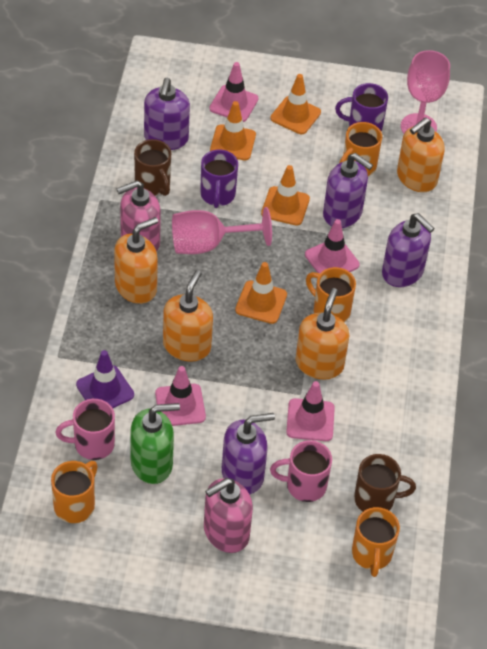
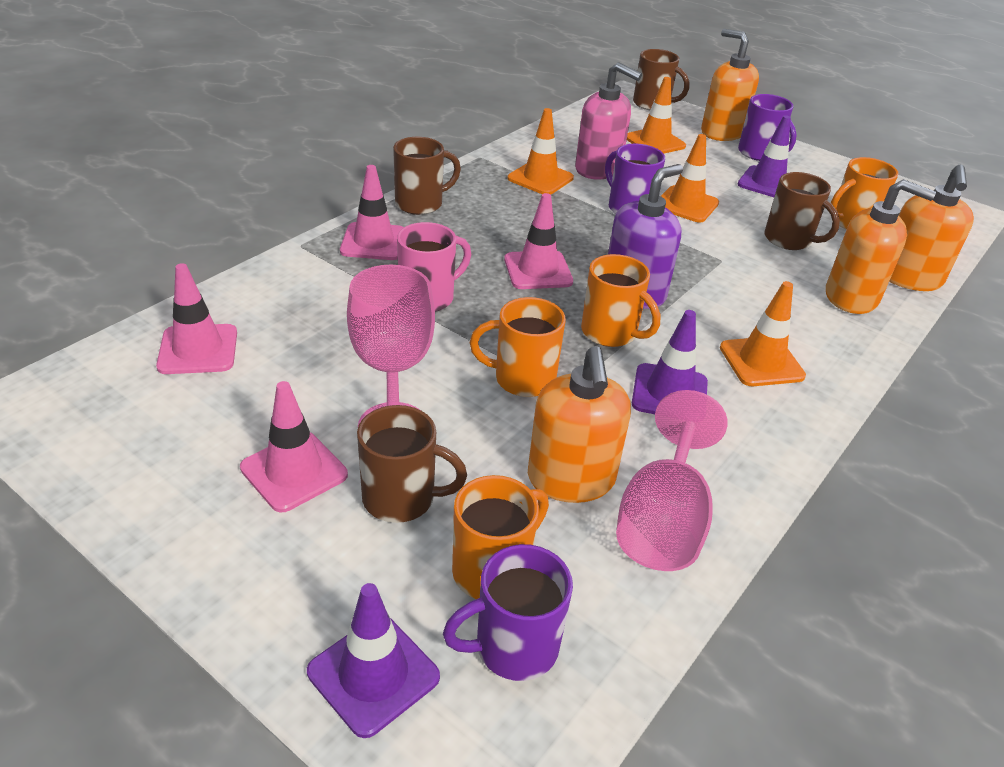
brown mug: 2 -> 4
green soap dispenser: 1 -> 0
pink mug: 2 -> 1
pink soap dispenser: 2 -> 1
purple mug: 2 -> 3
purple soap dispenser: 4 -> 1
purple traffic cone: 1 -> 3

